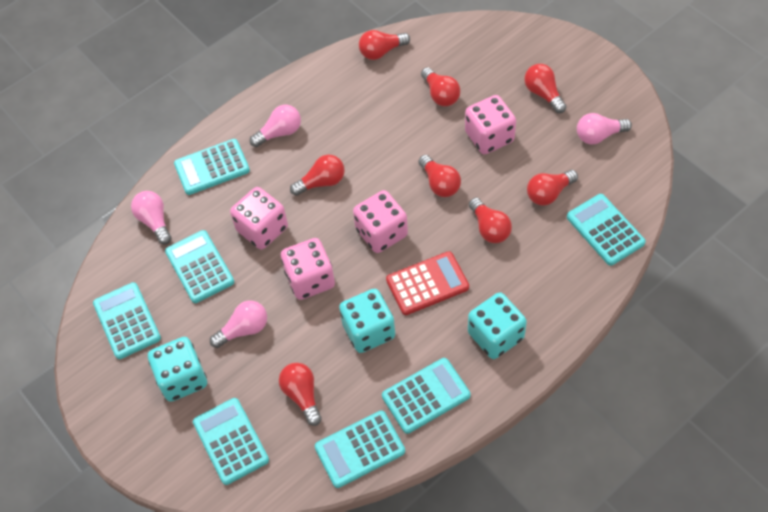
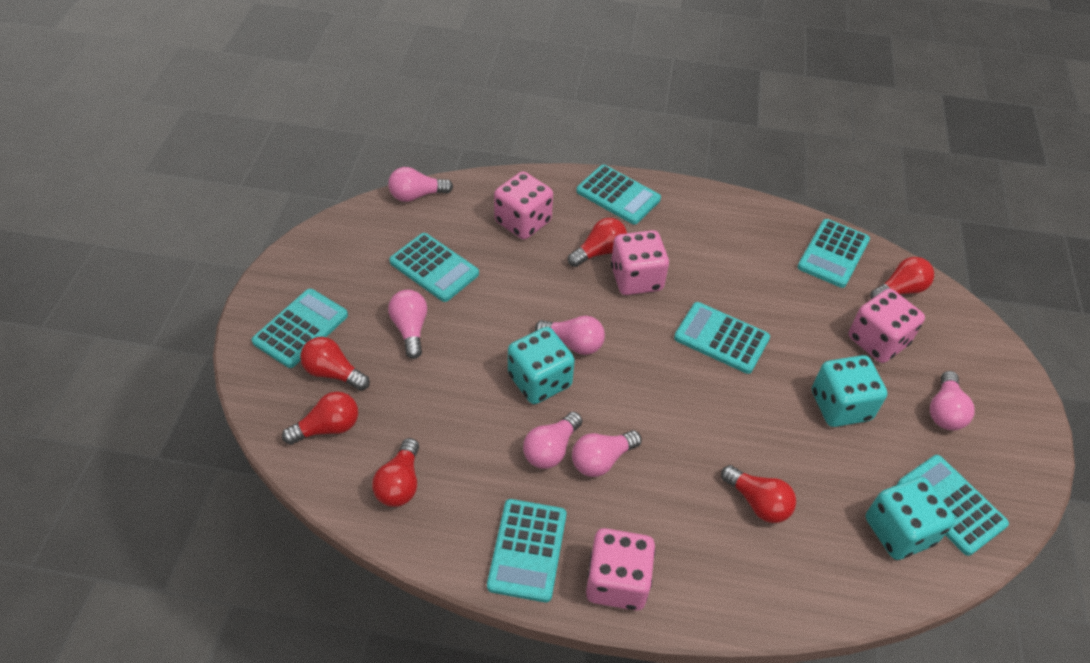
pink light bulb: 4 -> 6
red calculator: 1 -> 0
red light bulb: 8 -> 6

